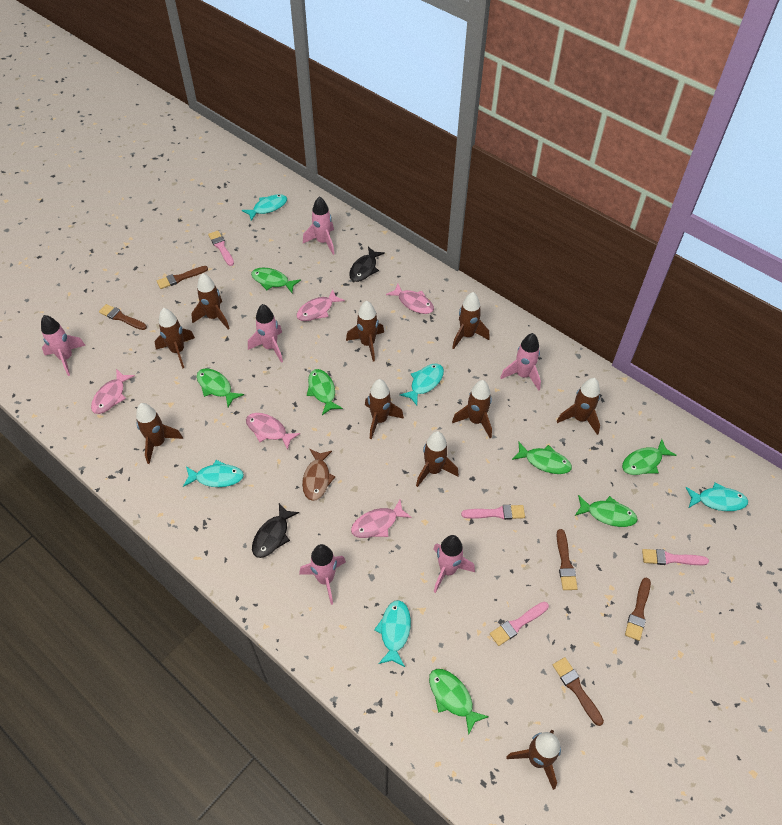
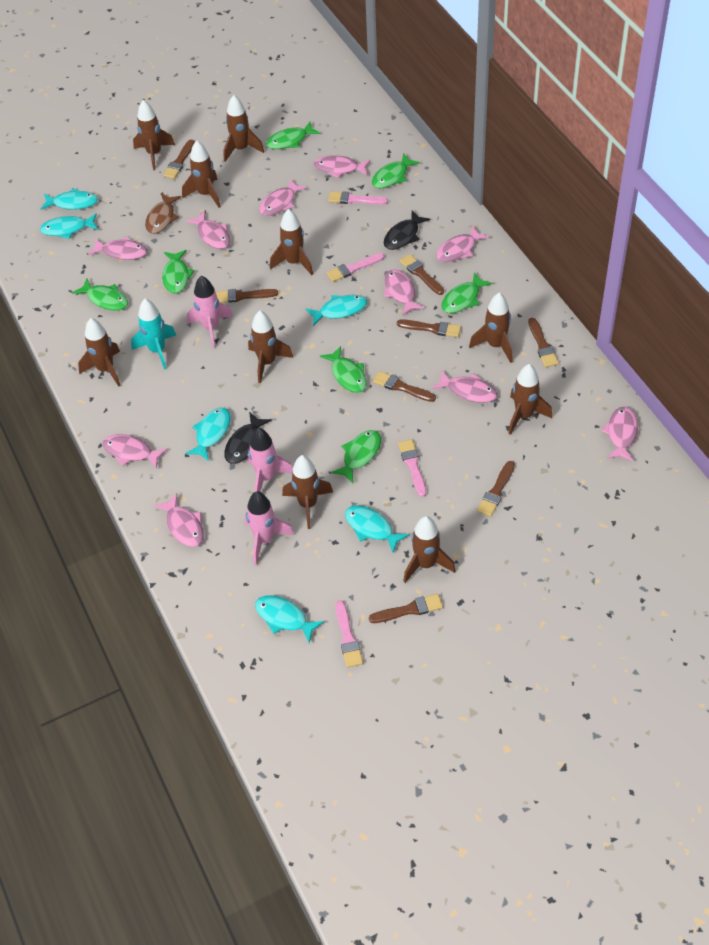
brown brush: 5 -> 8
pink fish: 5 -> 10
pink rocket: 6 -> 3
turquoise fish: 5 -> 6
turquoise rocket: 0 -> 1

